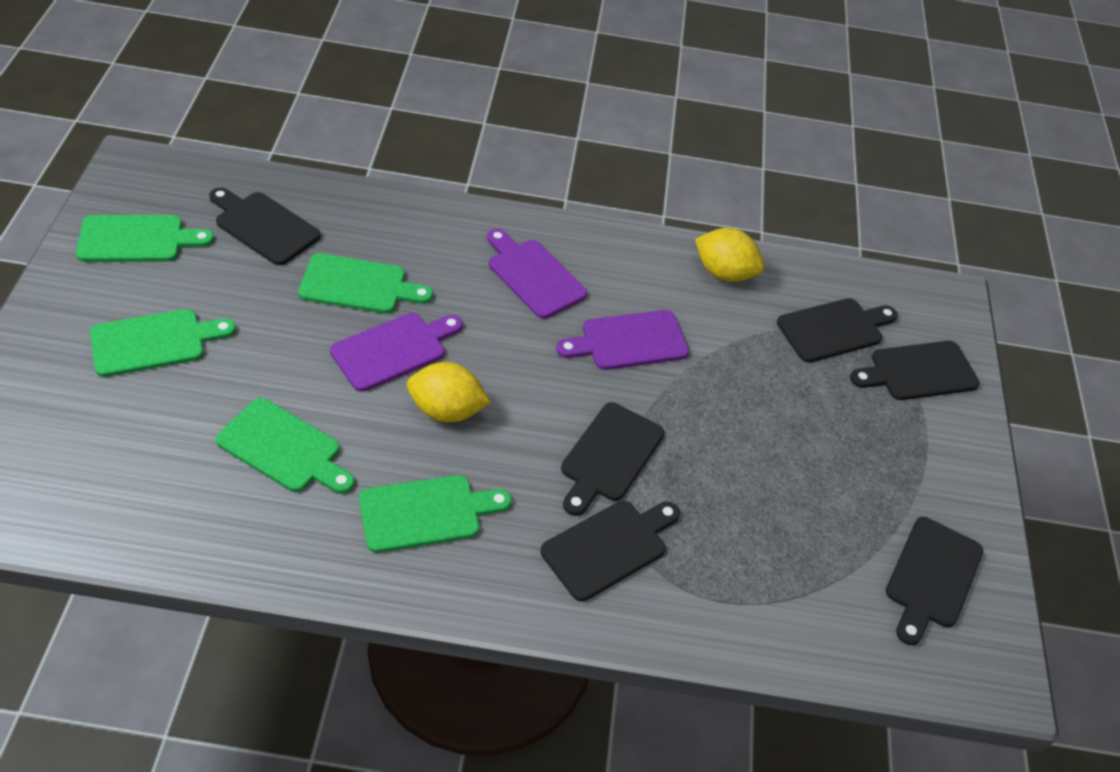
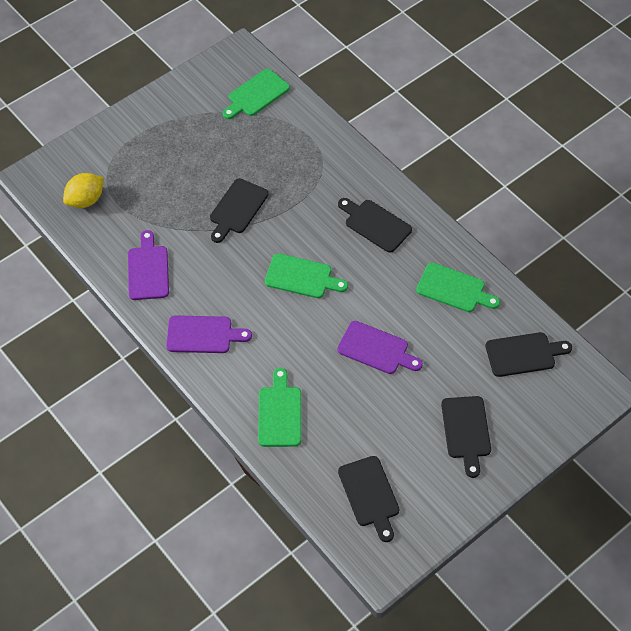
black cutting board: 6 -> 5
green cutting board: 5 -> 4
yellow lemon: 2 -> 1

